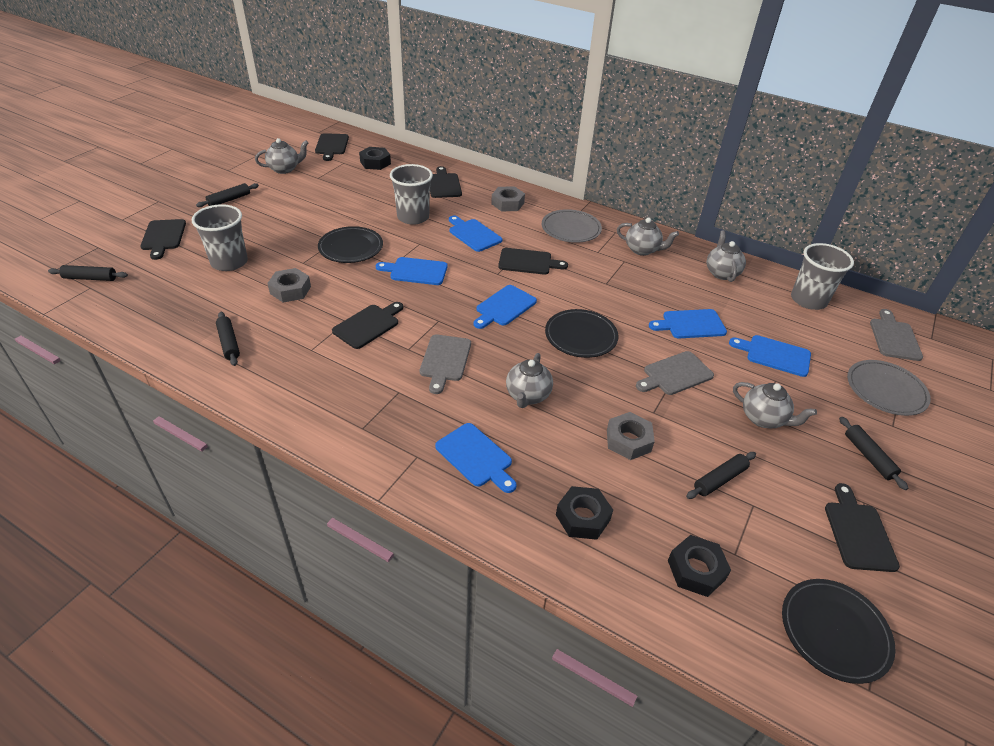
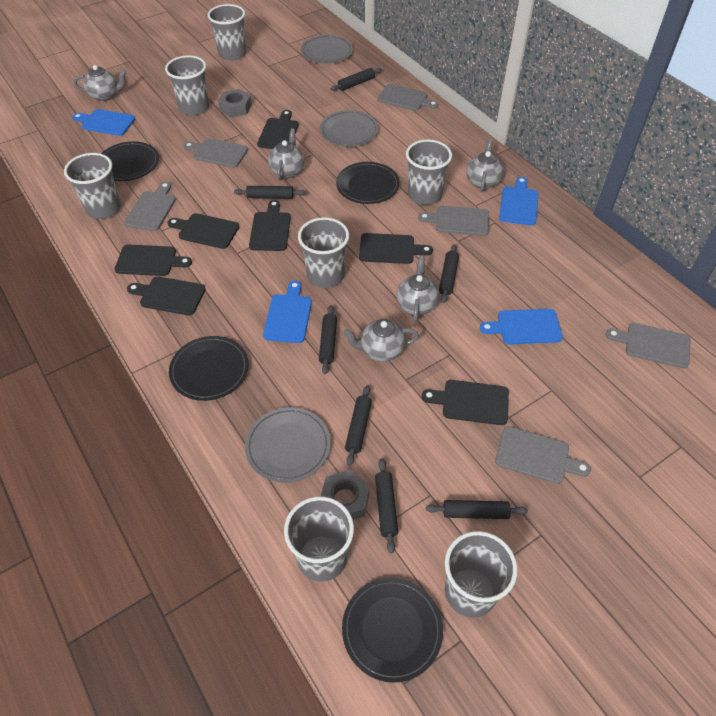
black cutting board: 6 -> 7
black nut: 3 -> 0
black plate: 3 -> 4
black rolling pin: 5 -> 7
blue cutting board: 6 -> 4
grey cup: 3 -> 7
grey cutting board: 3 -> 6
grey nut: 3 -> 2
grey plate: 2 -> 3

